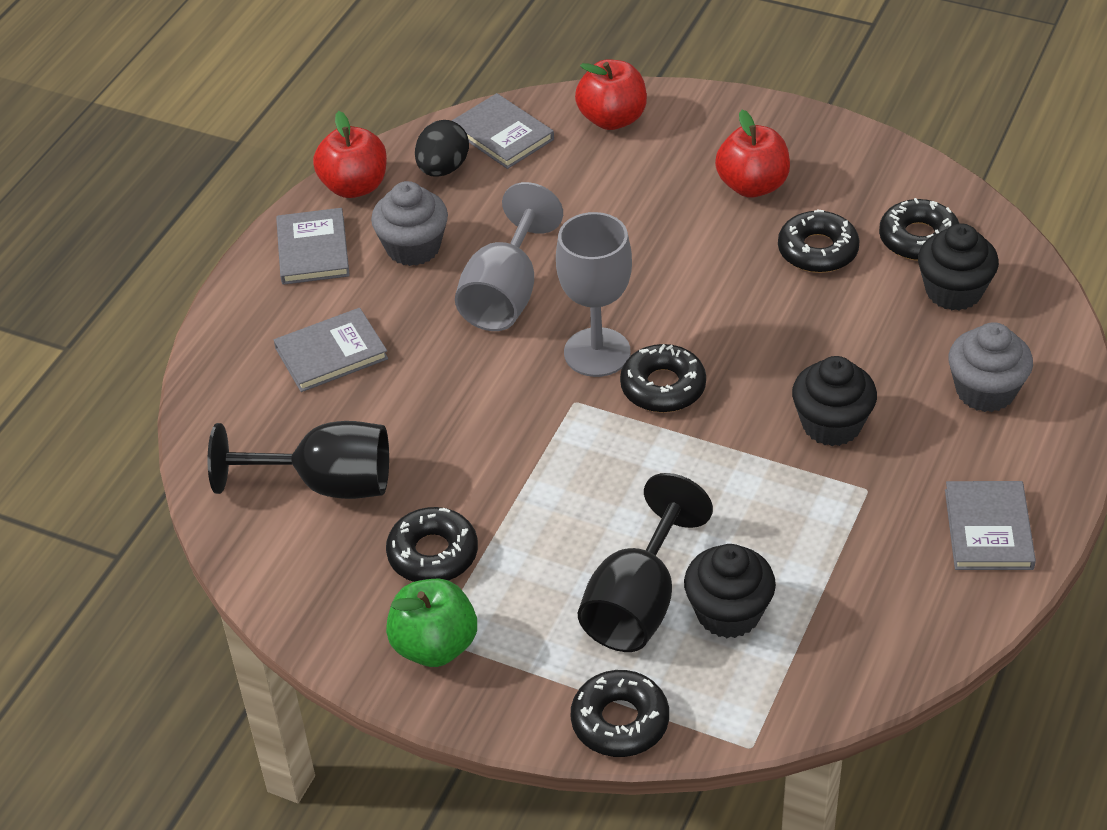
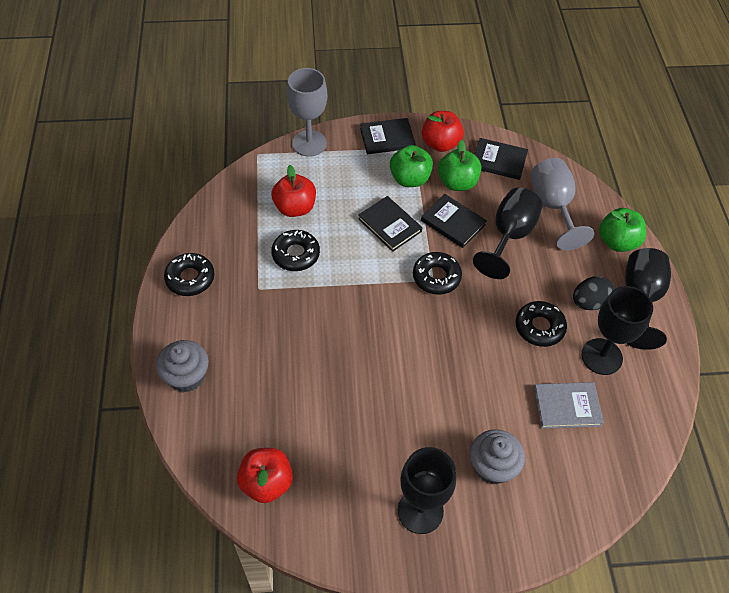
black book: 0 -> 4
black cupcake: 3 -> 0
black donut: 5 -> 4
black goblet: 2 -> 4
green apple: 1 -> 3
grey book: 4 -> 1

